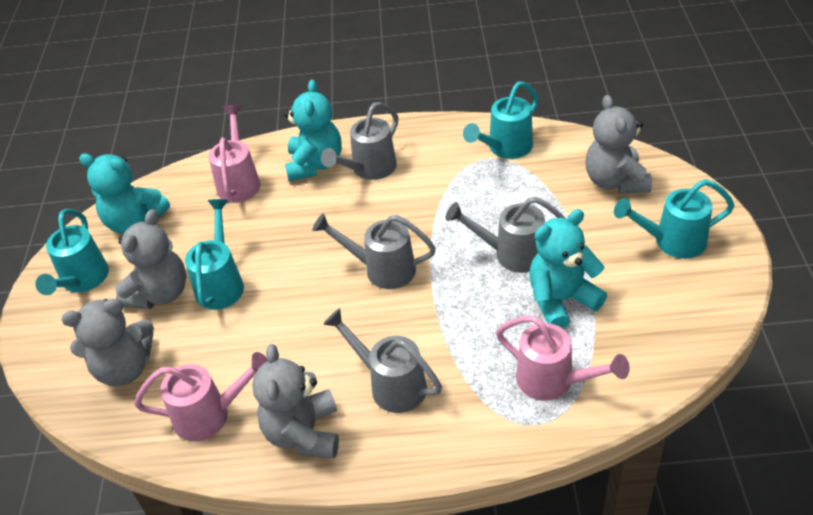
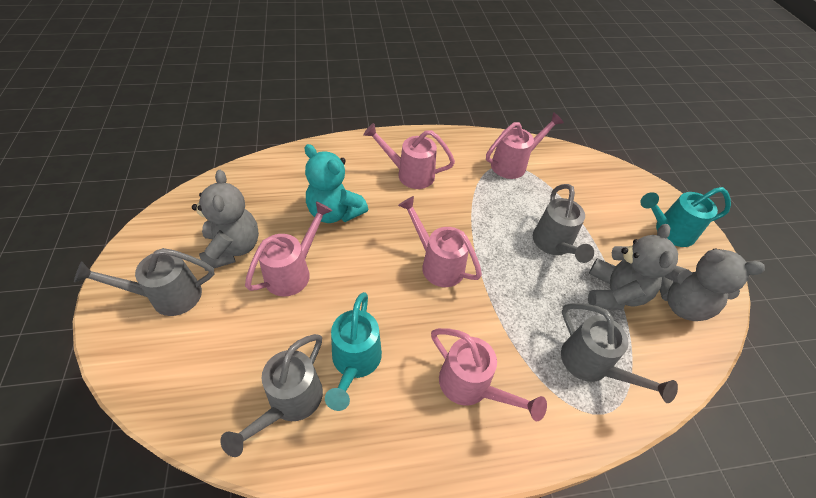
grey teddy bear: 4 -> 3
pink watering can: 3 -> 5
turquoise teddy bear: 3 -> 1
turquoise watering can: 4 -> 2

